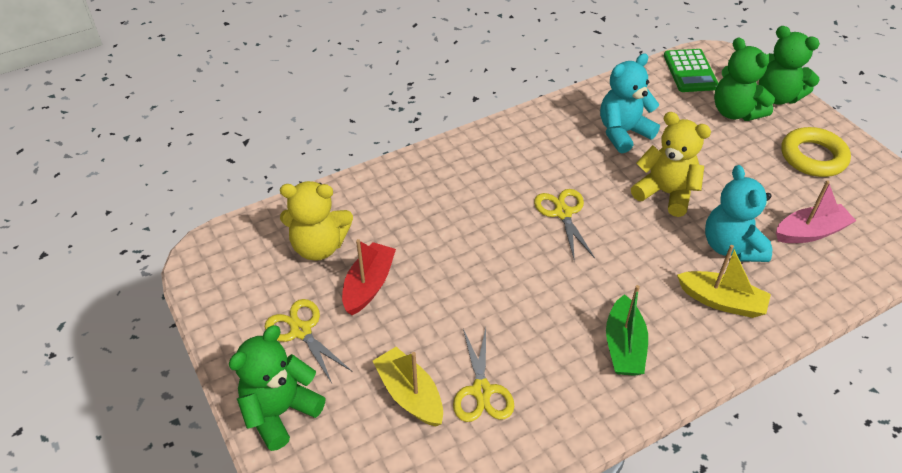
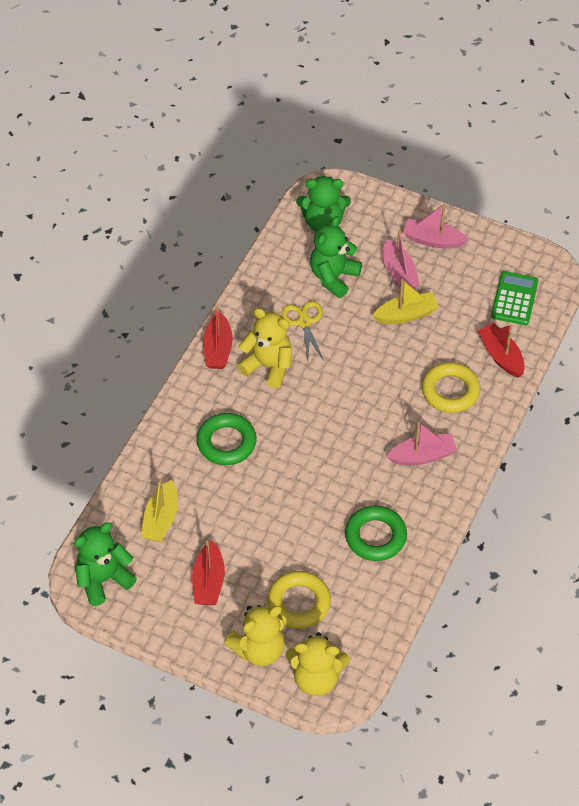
green boat: 1 -> 0
green ring: 0 -> 2
pink boat: 1 -> 3
red boat: 1 -> 3
turquoise teddy bear: 2 -> 0
yellow ring: 1 -> 2
yellow scissors: 3 -> 1
yellow teddy bear: 2 -> 3

